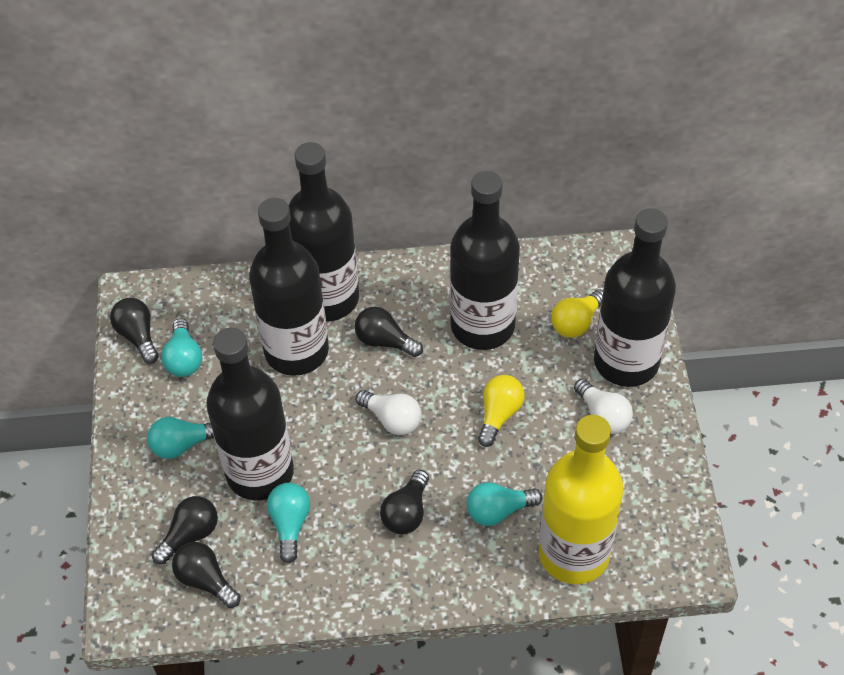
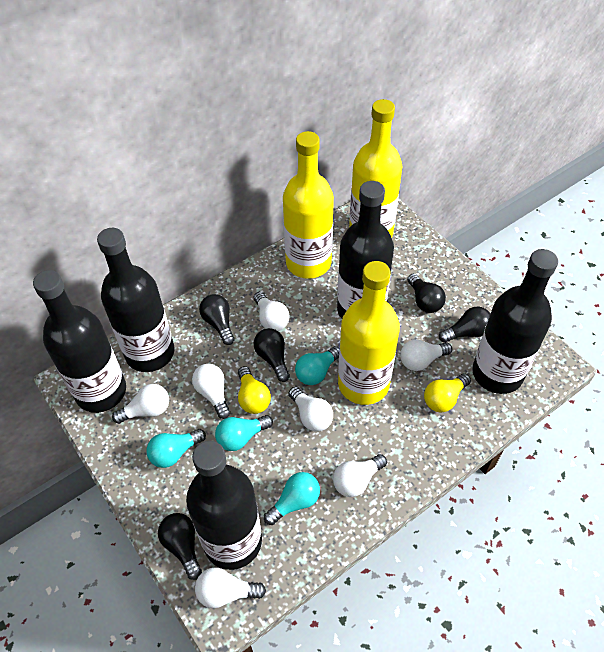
white light bulb: 2 -> 7
yellow bottle: 1 -> 3

